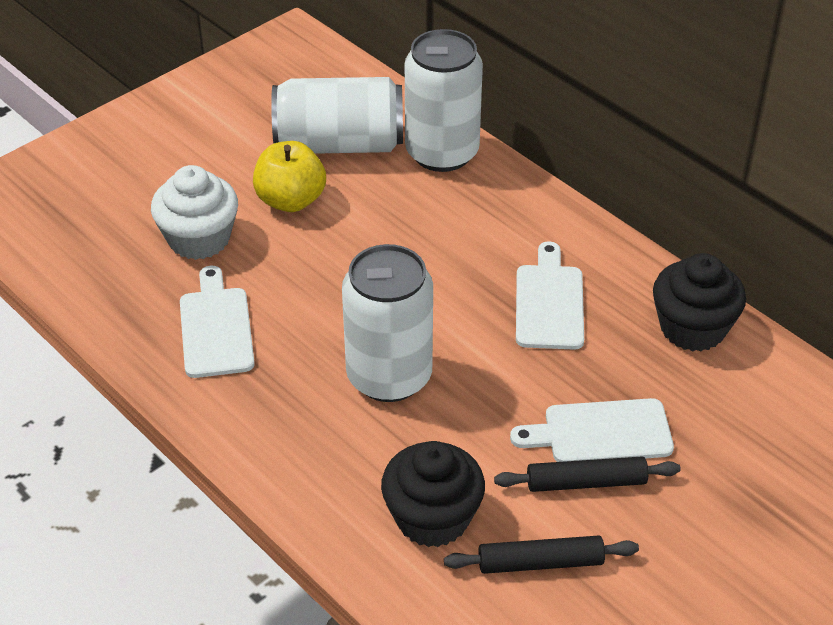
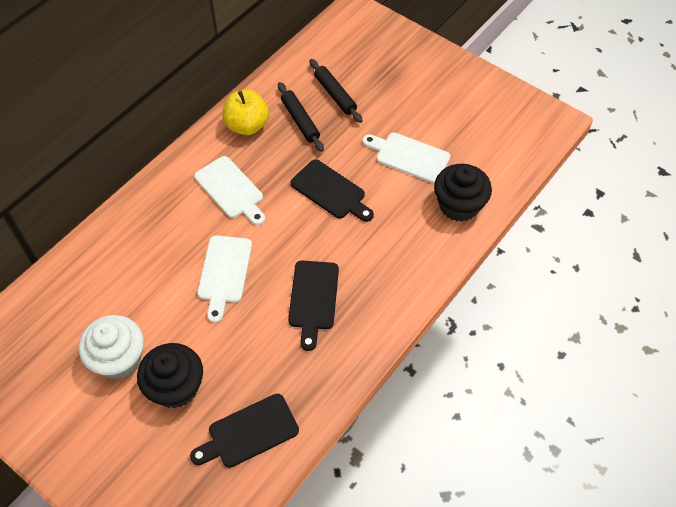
black cutting board: 0 -> 3
white can: 3 -> 0

